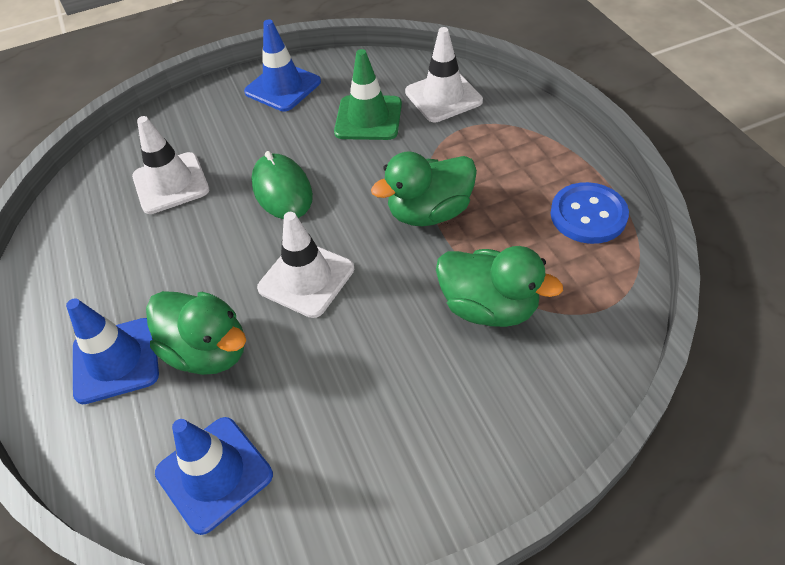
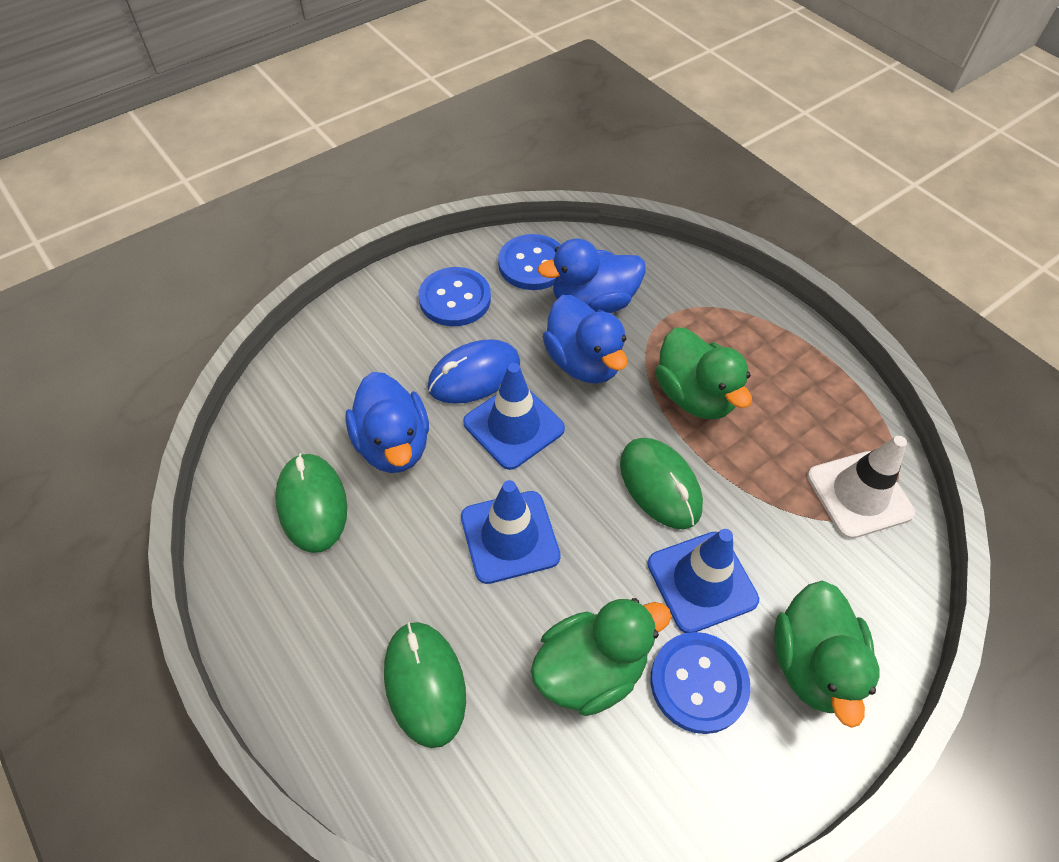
blue button: 1 -> 3
blue duck: 0 -> 3
blue mouse: 0 -> 1
green mouse: 1 -> 3
green traffic cone: 1 -> 0
white traffic cone: 3 -> 1

